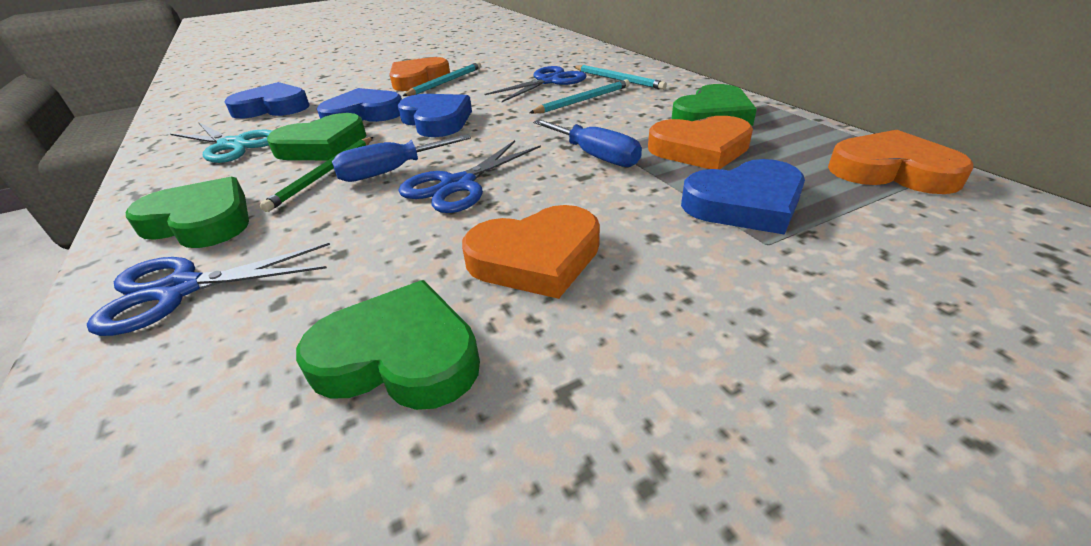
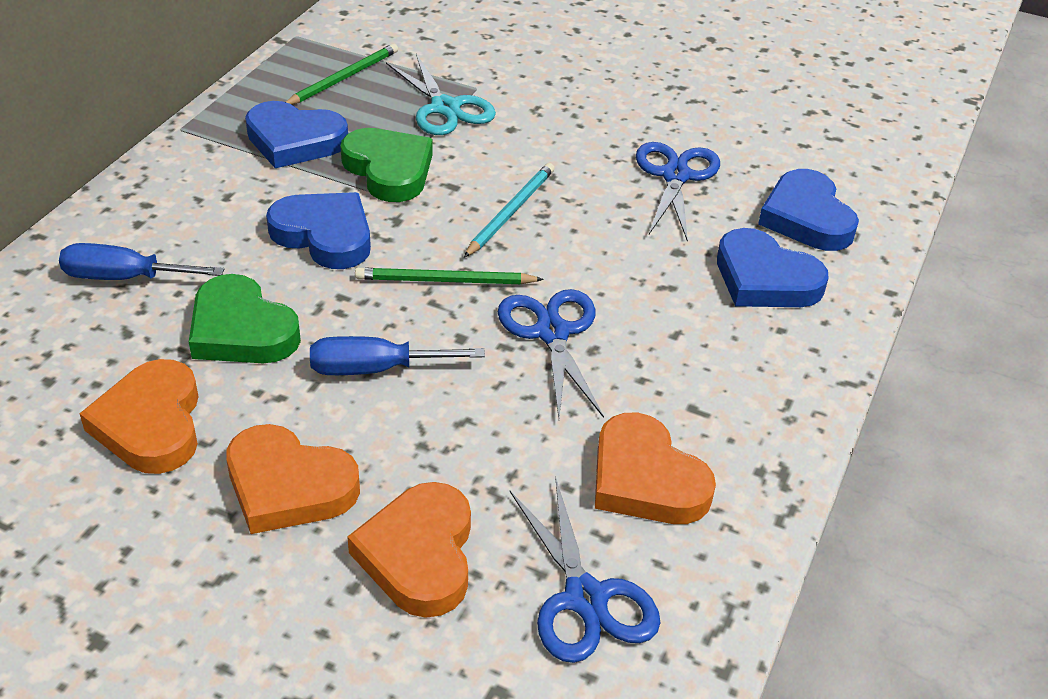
green heart: 4 -> 2
green pencil: 1 -> 2
turquoise pencil: 3 -> 1

